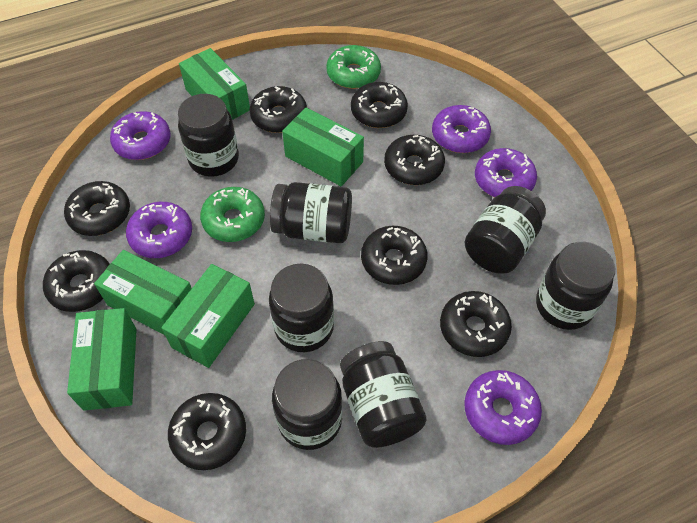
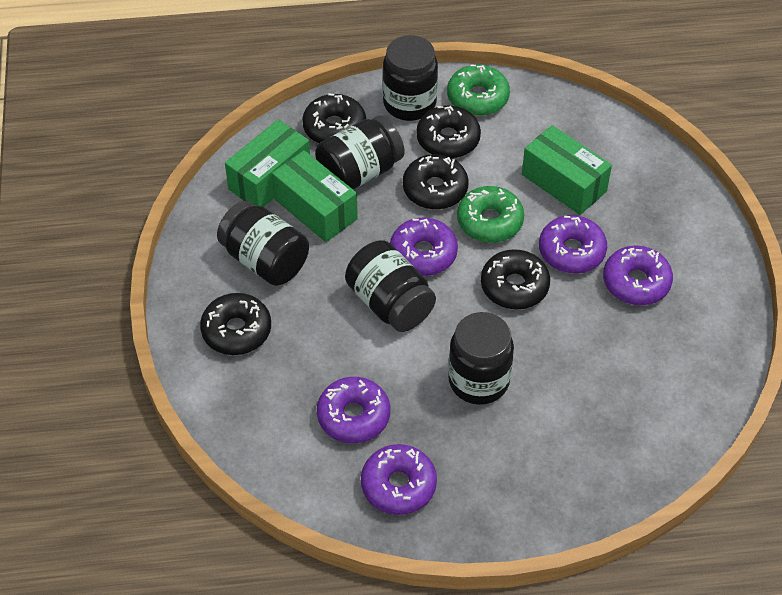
black donut: 8 -> 5
black jar: 7 -> 5
green box: 5 -> 3

